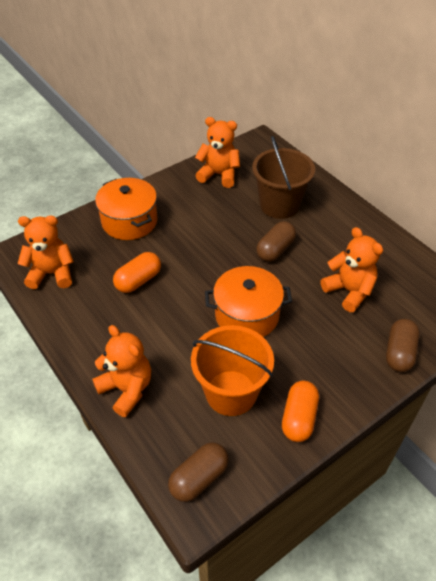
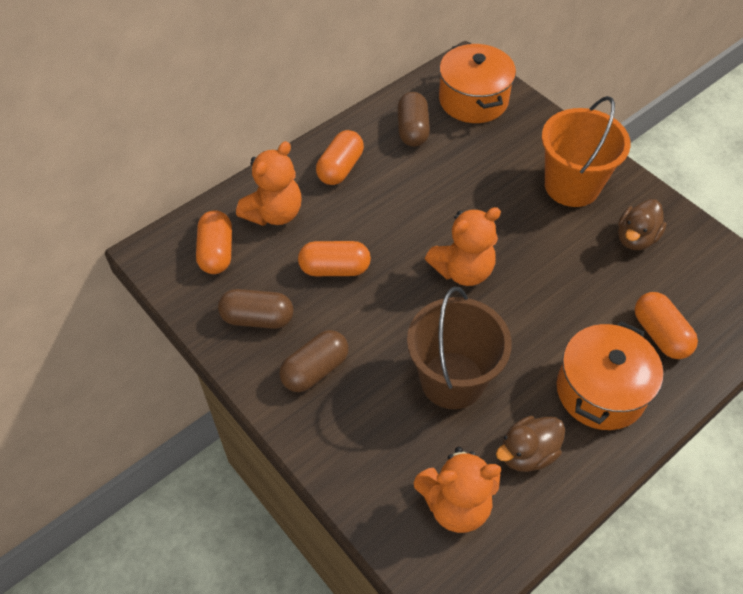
brown duck: 0 -> 2
orange capsule: 2 -> 4
orange teddy bear: 4 -> 3

